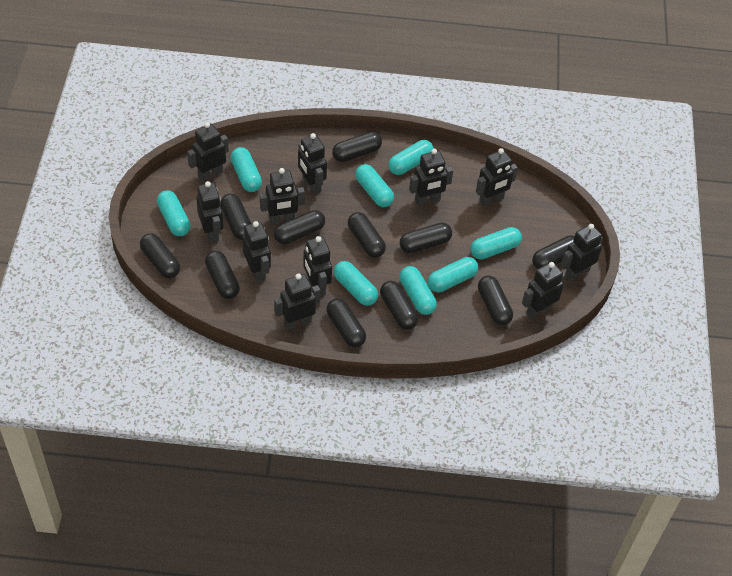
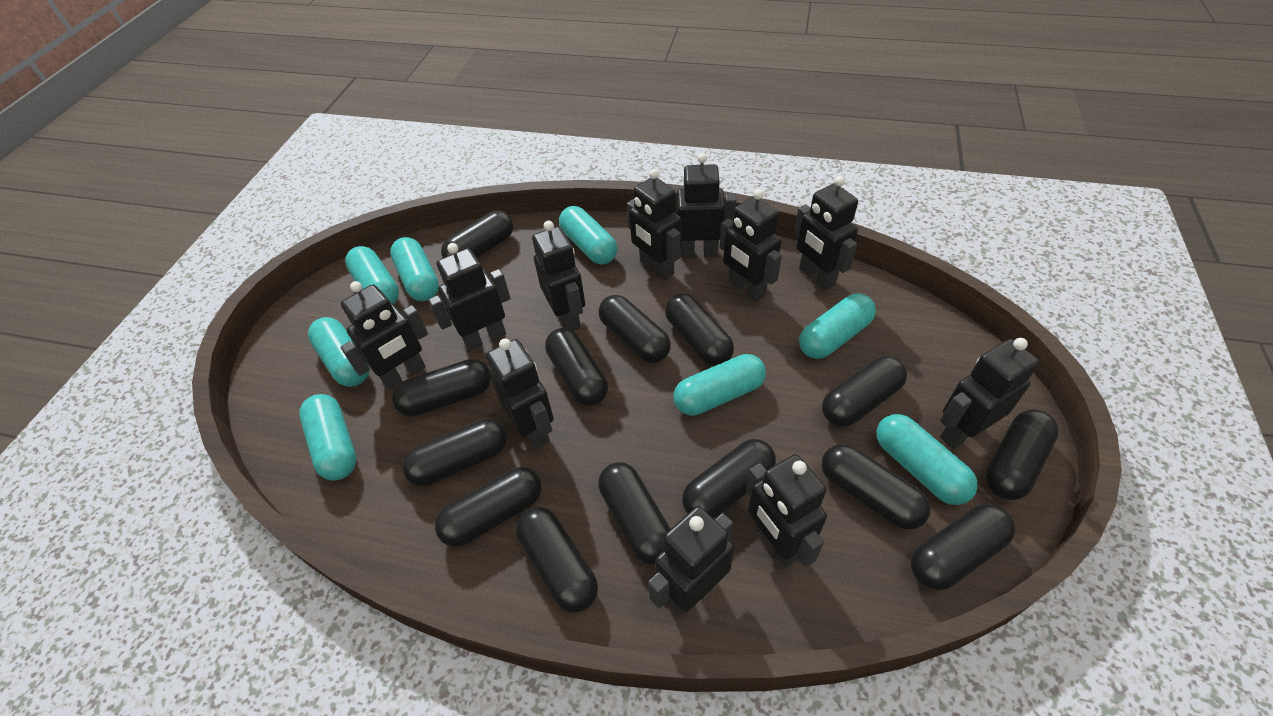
black capsule: 11 -> 14

